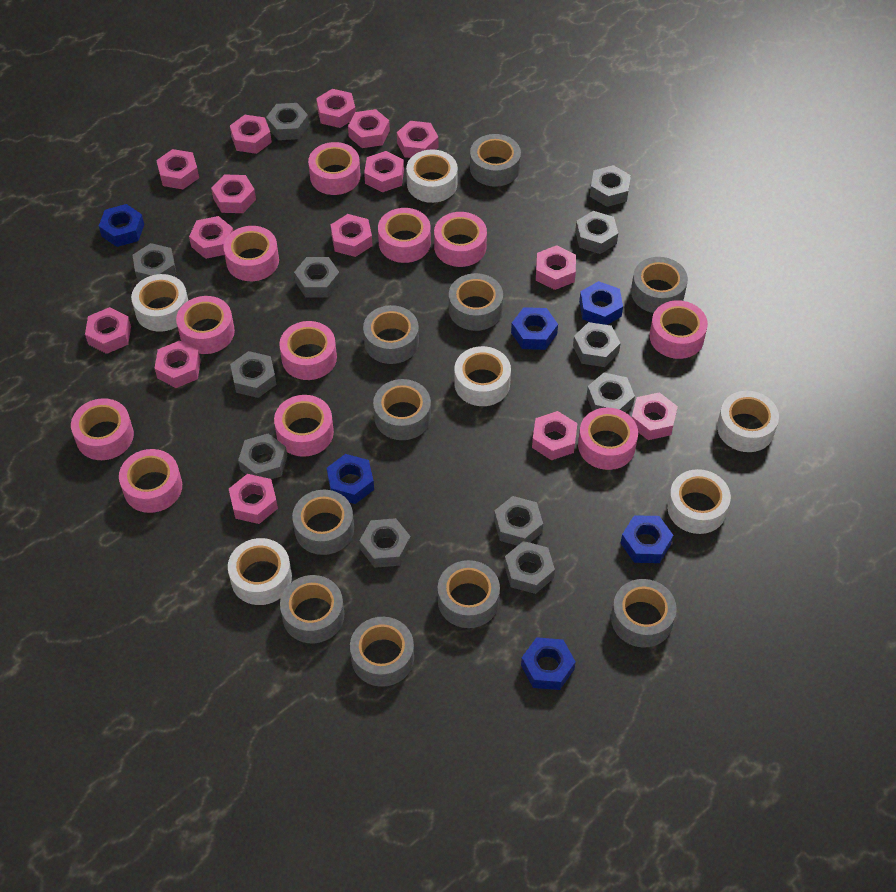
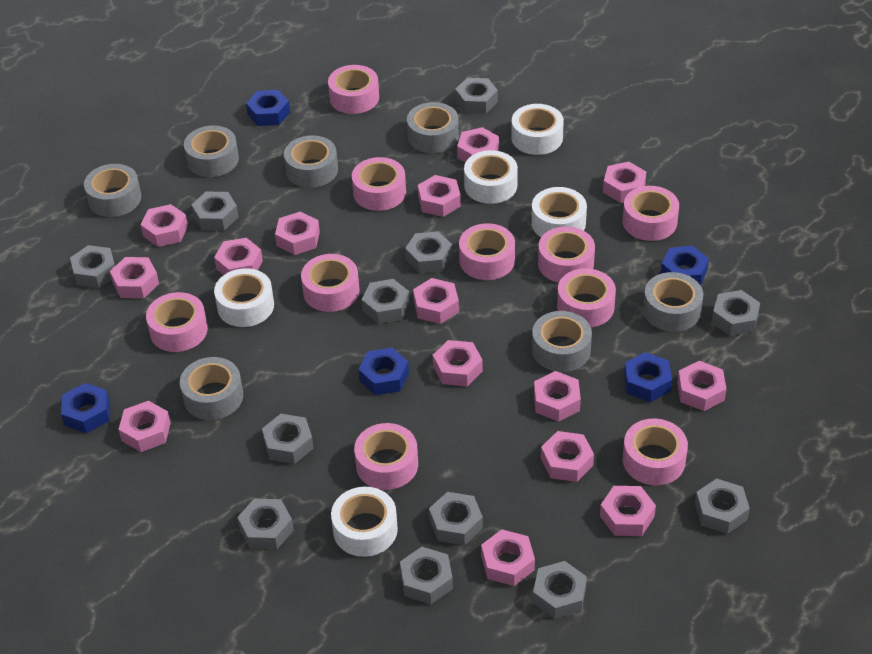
blue nut: 6 -> 5
grey tape: 10 -> 7
pink tape: 11 -> 10
white tape: 6 -> 5

